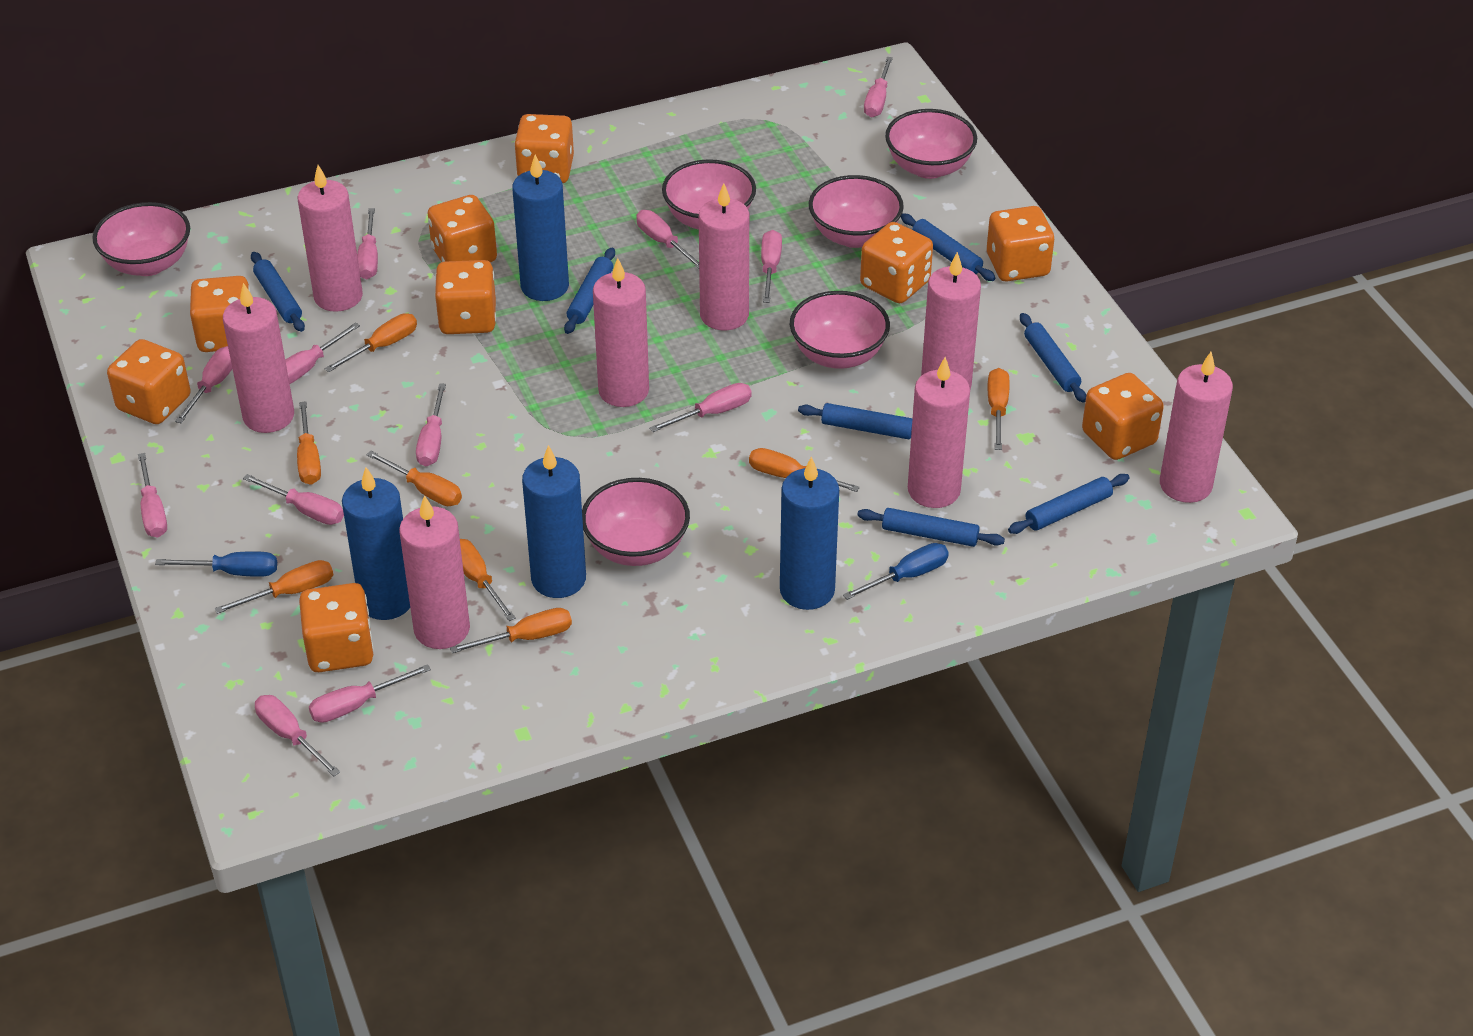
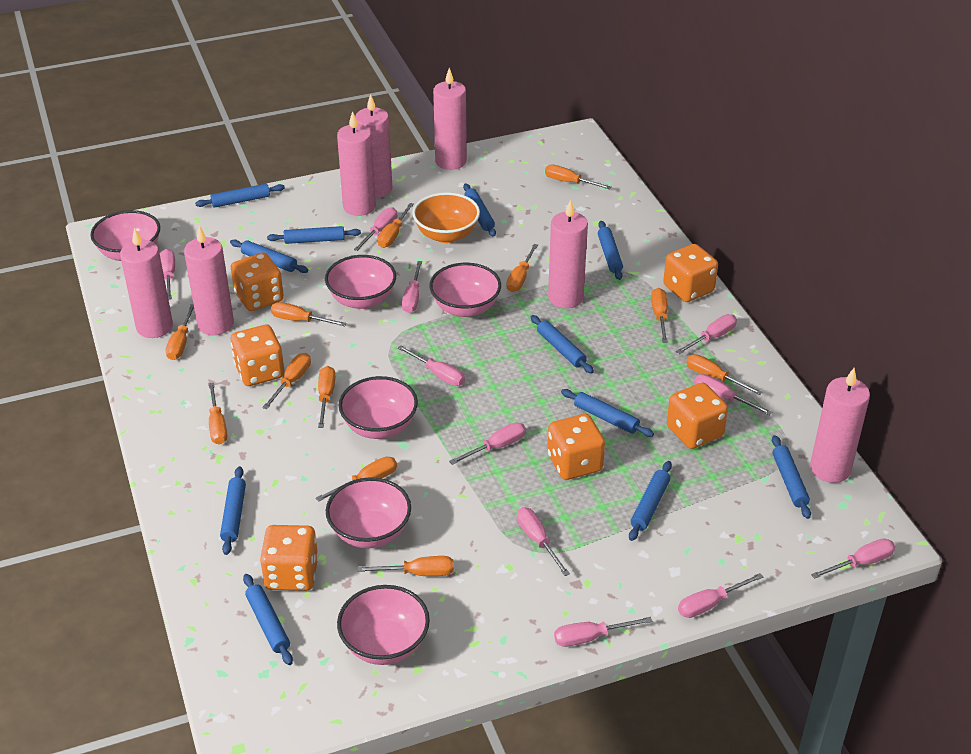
blue candle: 4 -> 0
blue rolling pin: 7 -> 11
blue screwdriver: 2 -> 0
orange bowl: 0 -> 1
orange dice: 9 -> 6
orange screwdriver: 8 -> 12
pink candle: 8 -> 7
pink screwdriver: 12 -> 11

